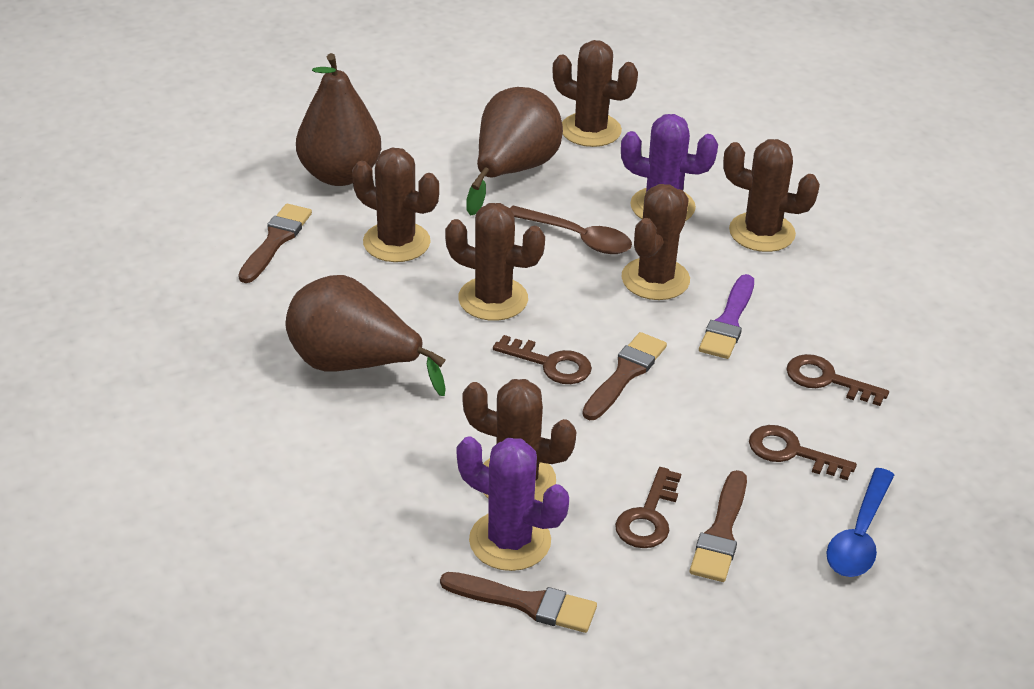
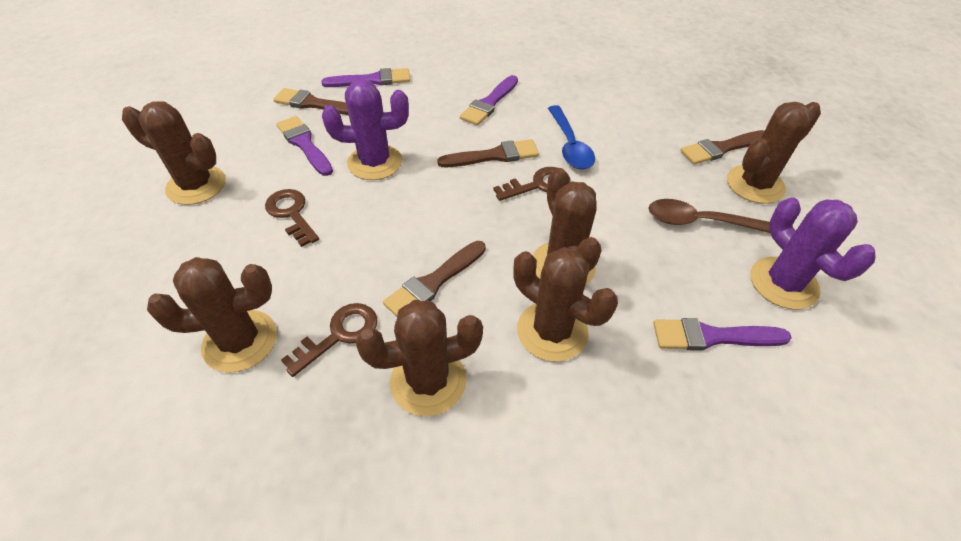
brown key: 4 -> 3
brown pear: 3 -> 0
purple brush: 1 -> 4

